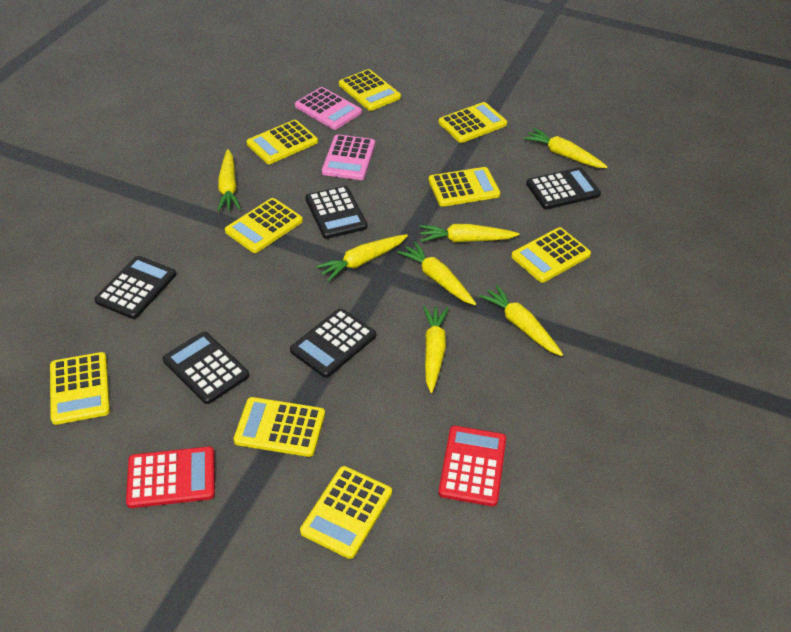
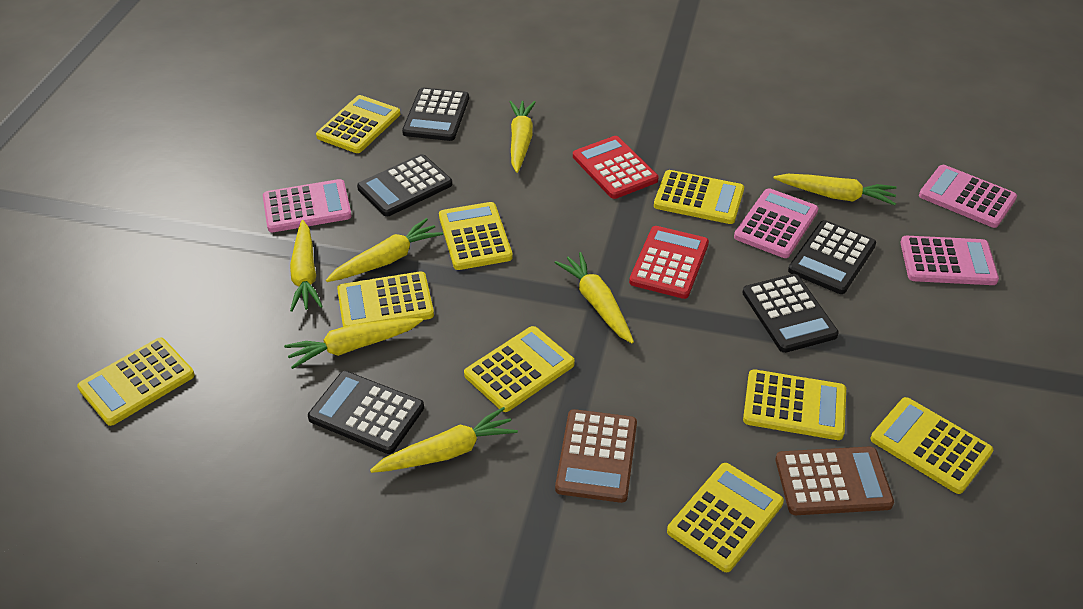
brown calculator: 0 -> 2
pink calculator: 2 -> 4

